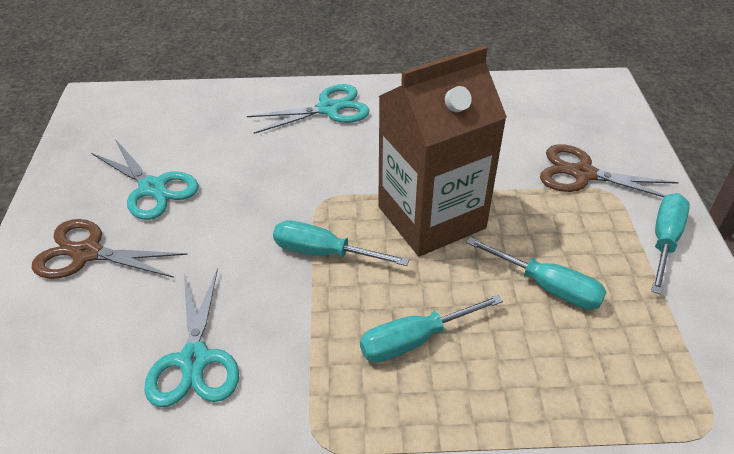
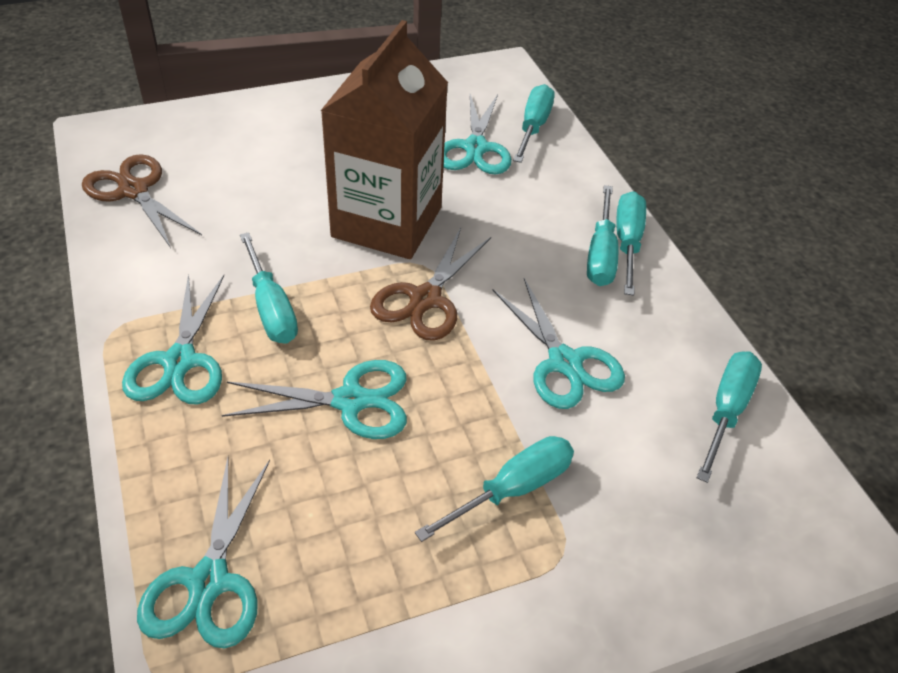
turquoise scissors: 3 -> 5
turquoise screwdriver: 4 -> 6

